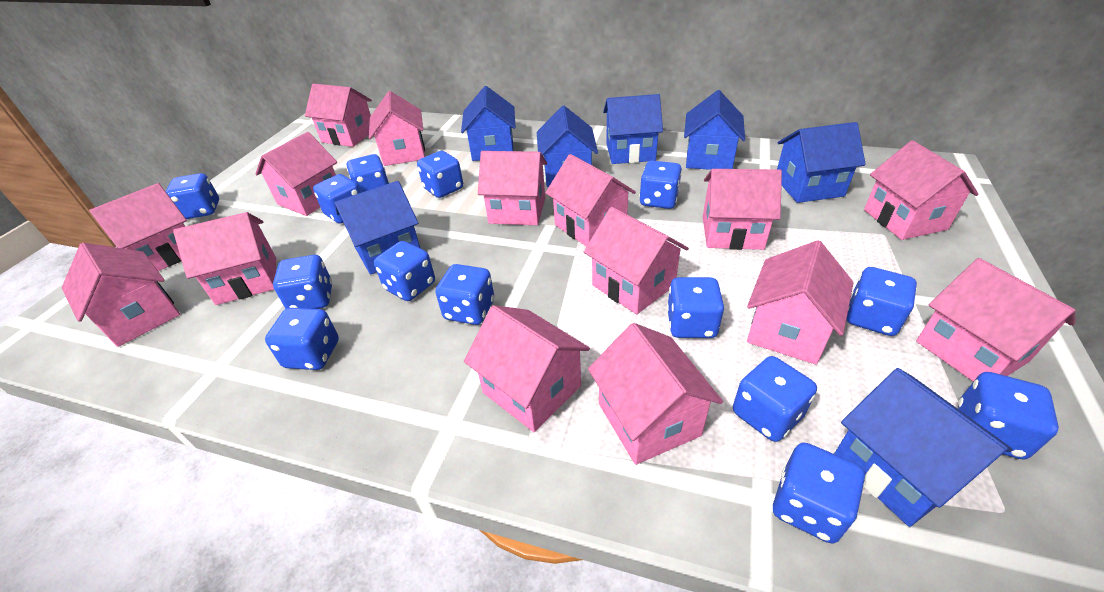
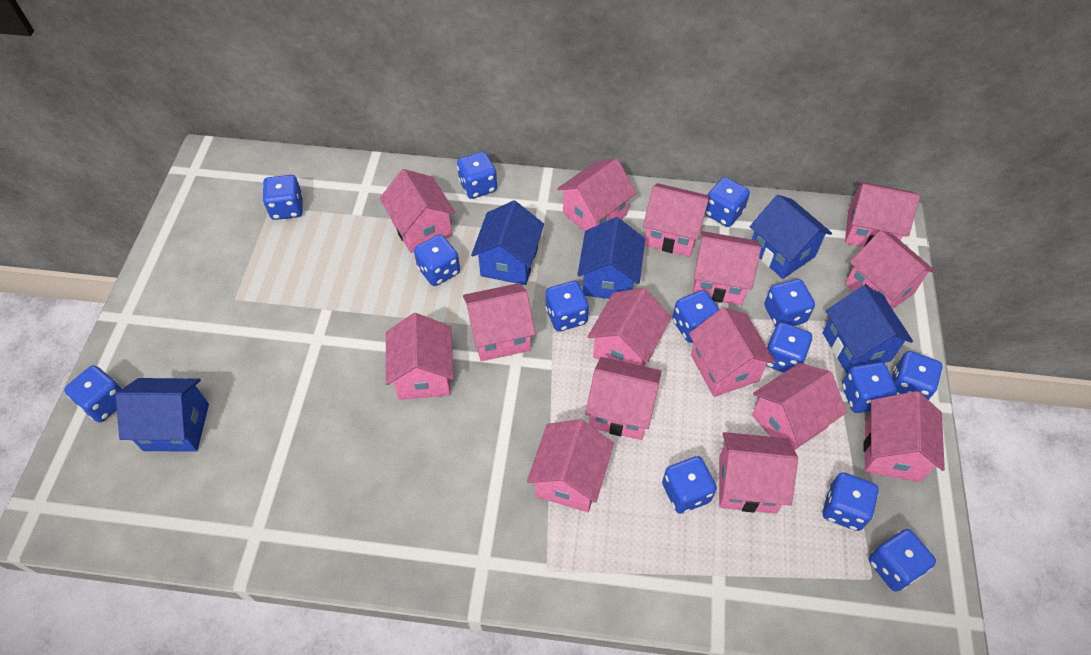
blue house: 7 -> 5

